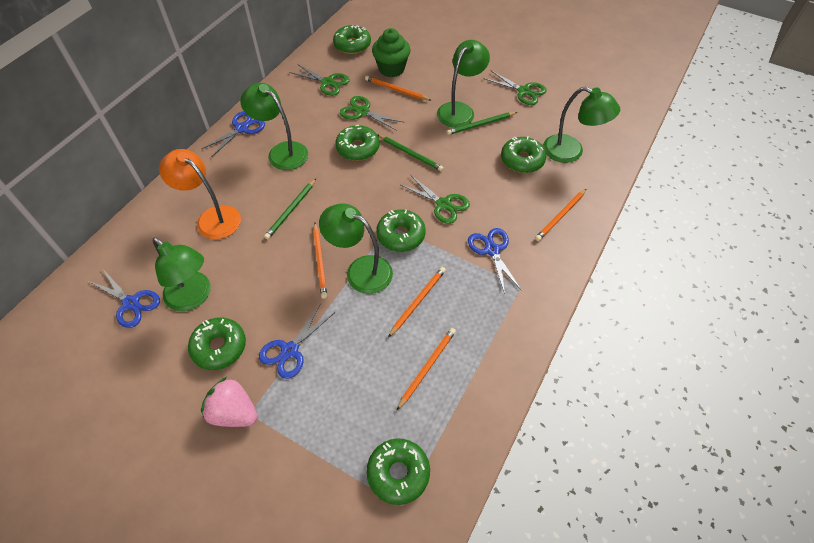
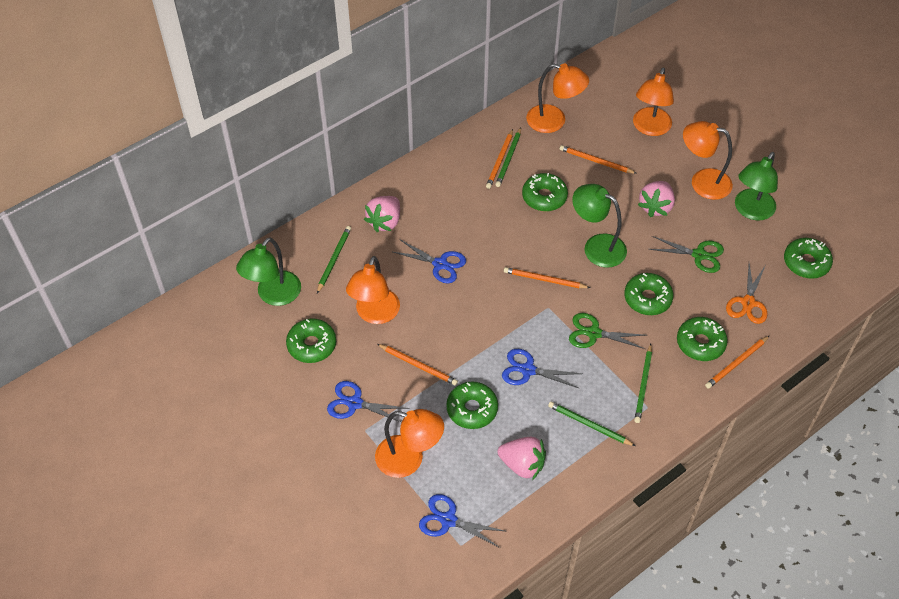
green cupcake: 1 -> 0
green lamp: 5 -> 3
green pencil: 3 -> 4
green scissors: 4 -> 2
orange lamp: 1 -> 5
orange scissors: 0 -> 1
pink strawberry: 1 -> 3

